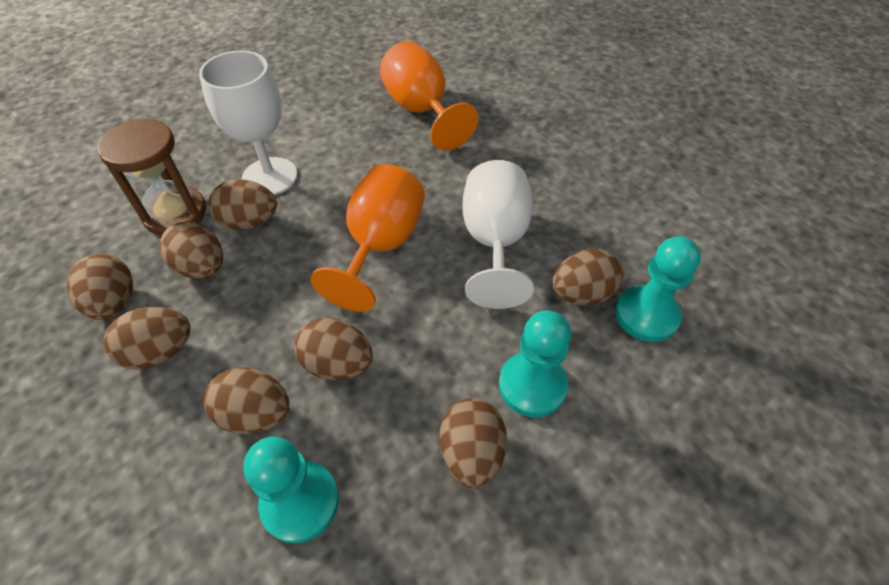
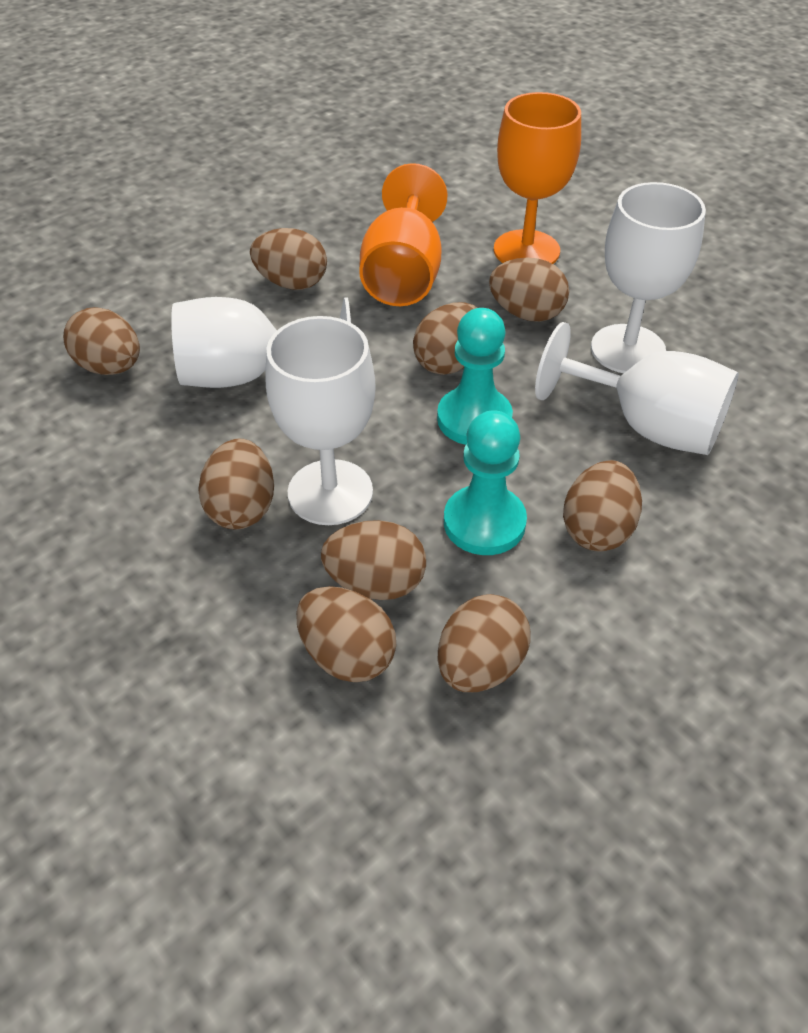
brown egg: 8 -> 9
brown hourglass: 1 -> 0
turquoise pawn: 3 -> 2
white goblet: 2 -> 4

